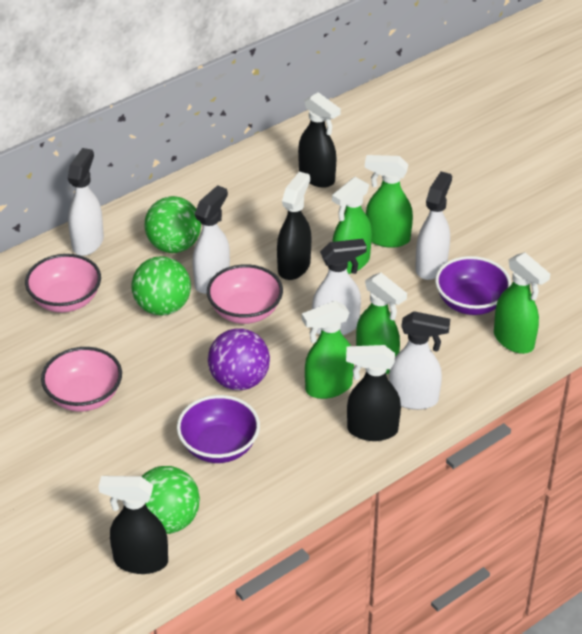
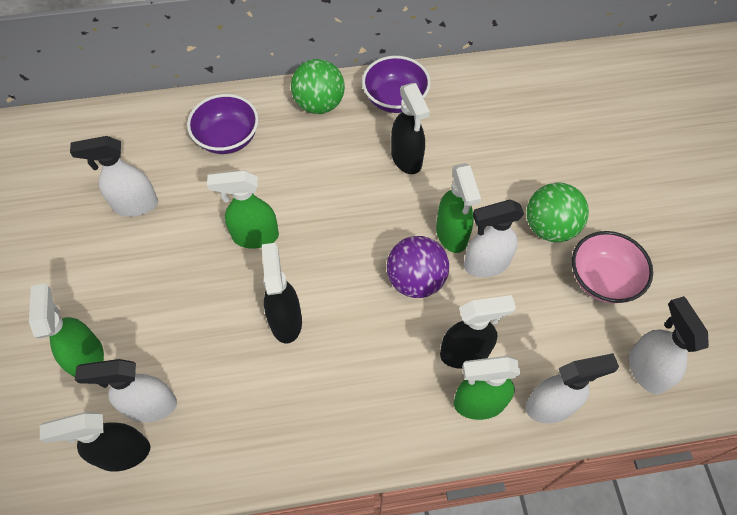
green ball: 3 -> 2
green spray bottle: 5 -> 4
pink bowl: 3 -> 1

